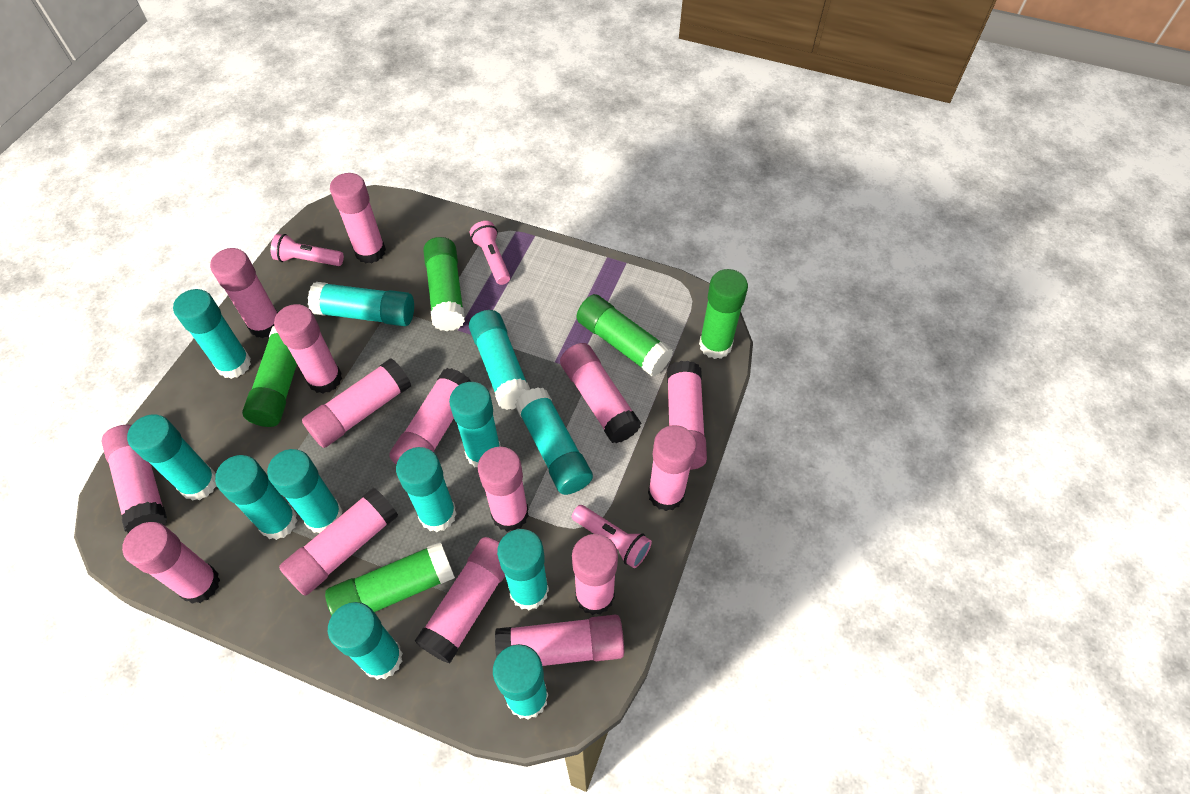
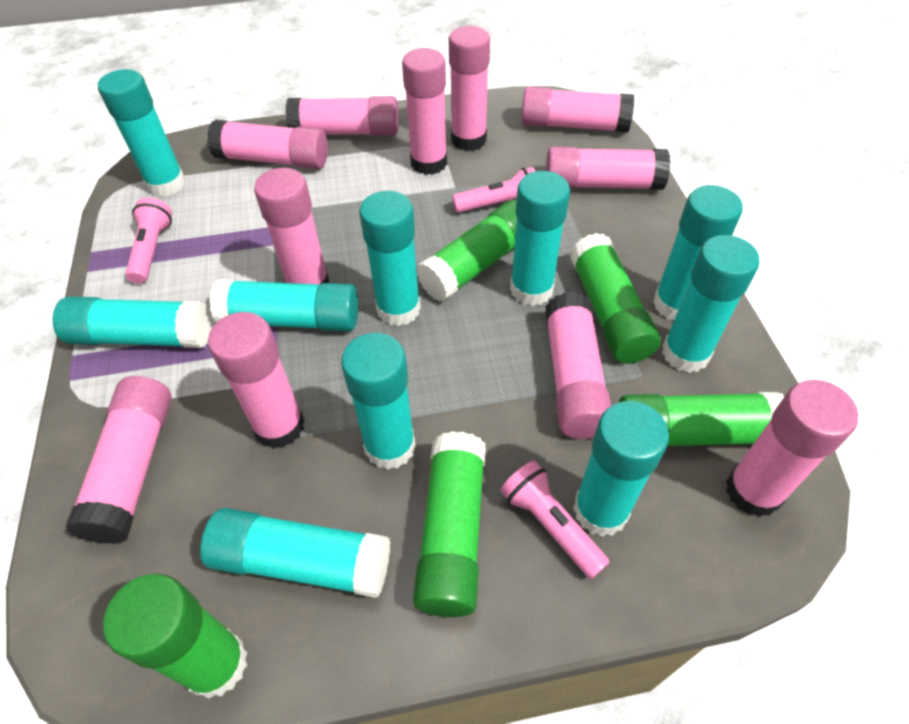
pink glue stick: 15 -> 11
turquoise glue stick: 12 -> 10

